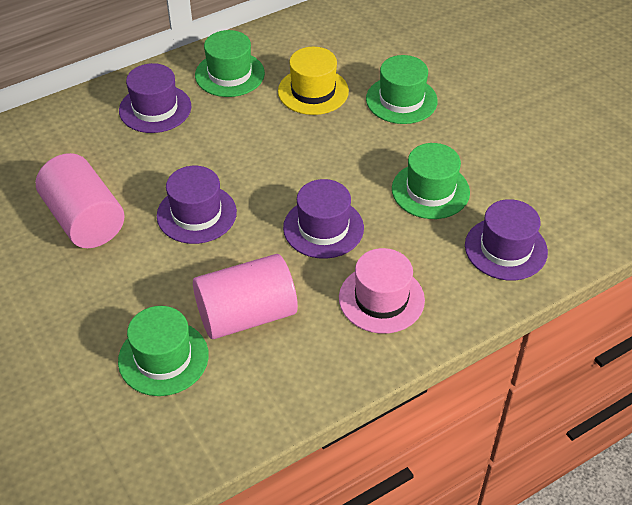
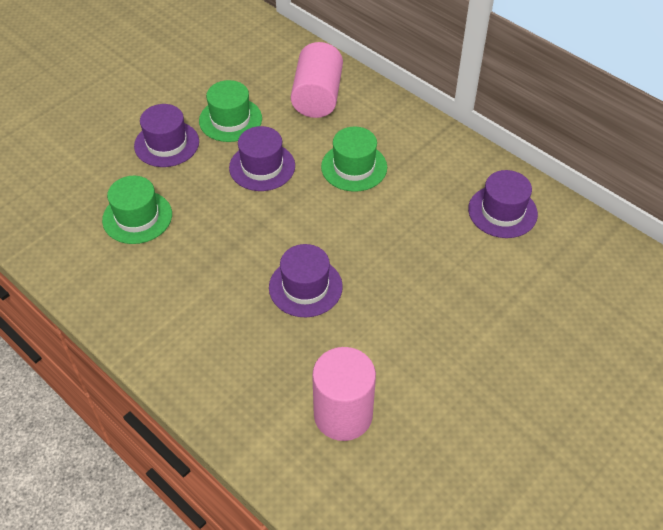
green hat: 4 -> 3
pink hat: 1 -> 0
yellow hat: 1 -> 0

